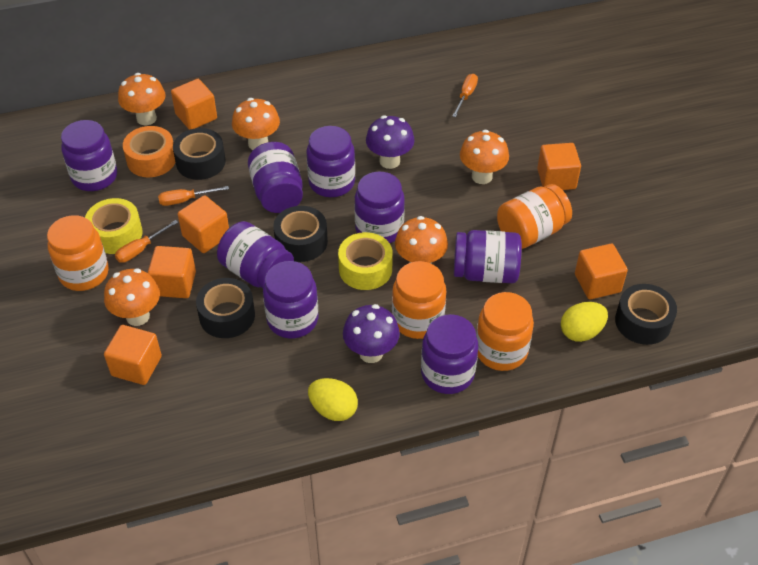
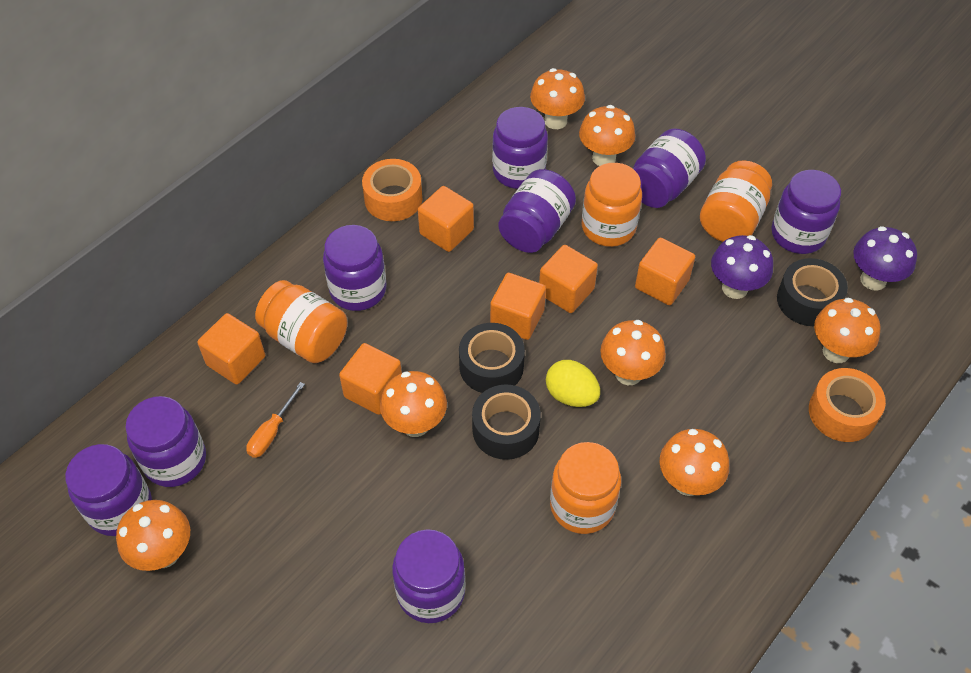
black tape: 4 -> 3
orange mushroom: 5 -> 7
orange screwdriver: 3 -> 1
orange tape: 1 -> 2
yellow egg: 2 -> 1
yellow tape: 2 -> 0

